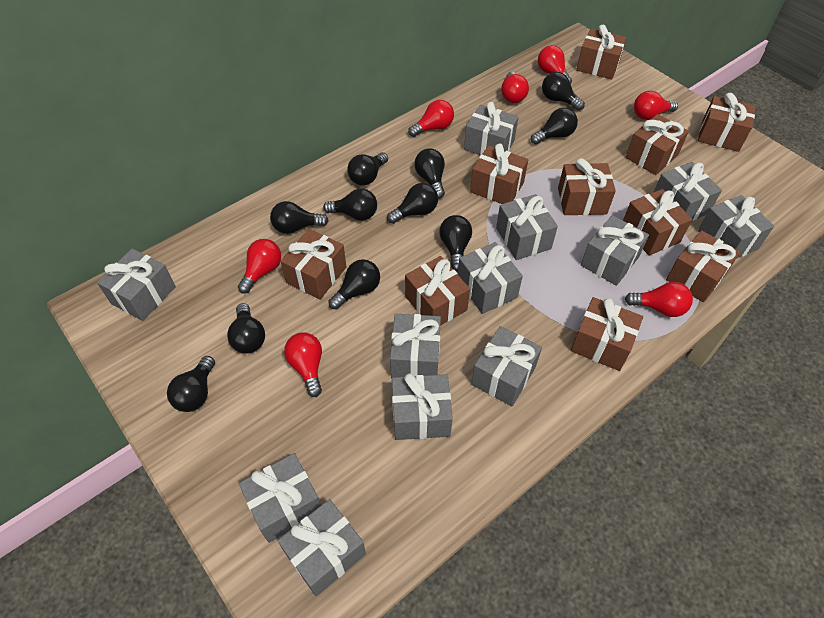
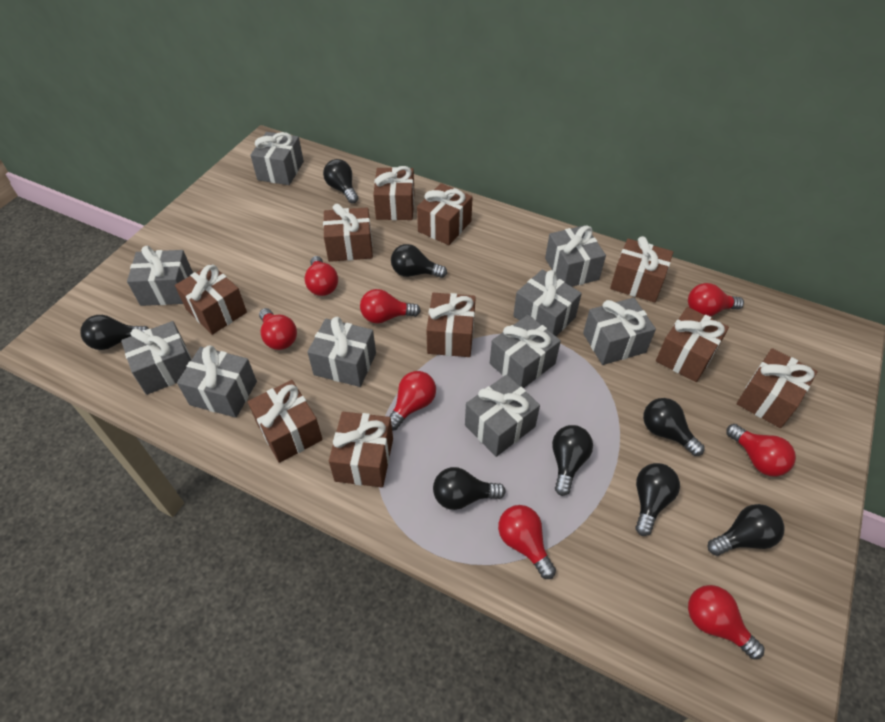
black light bulb: 11 -> 8
grey gift: 12 -> 10
red light bulb: 7 -> 8

